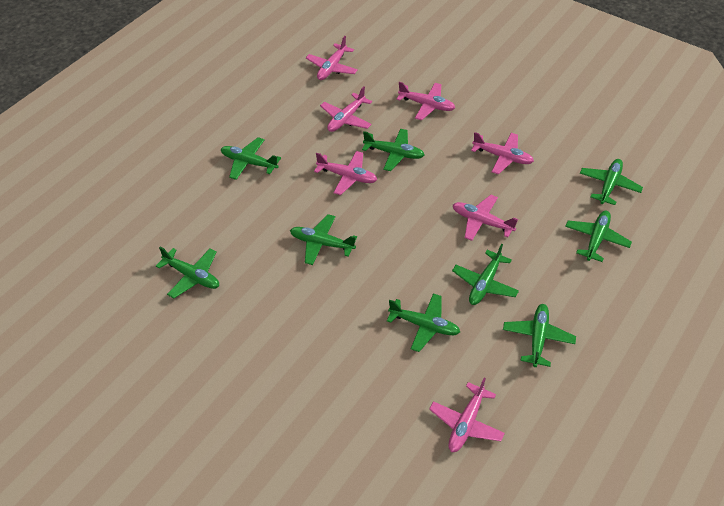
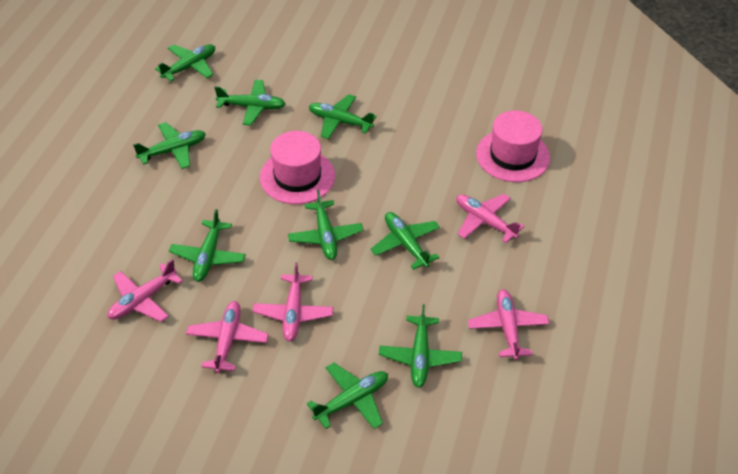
pink hat: 0 -> 2
pink plane: 7 -> 5

